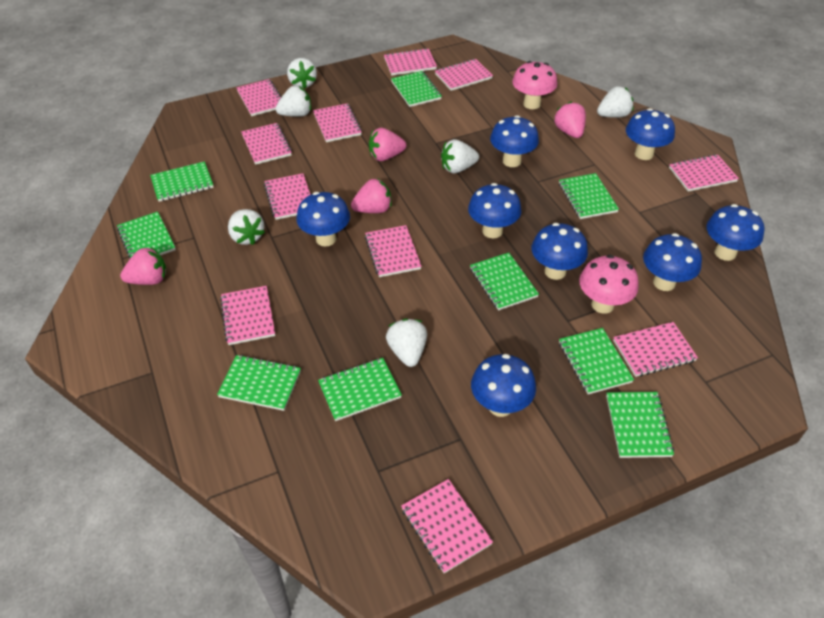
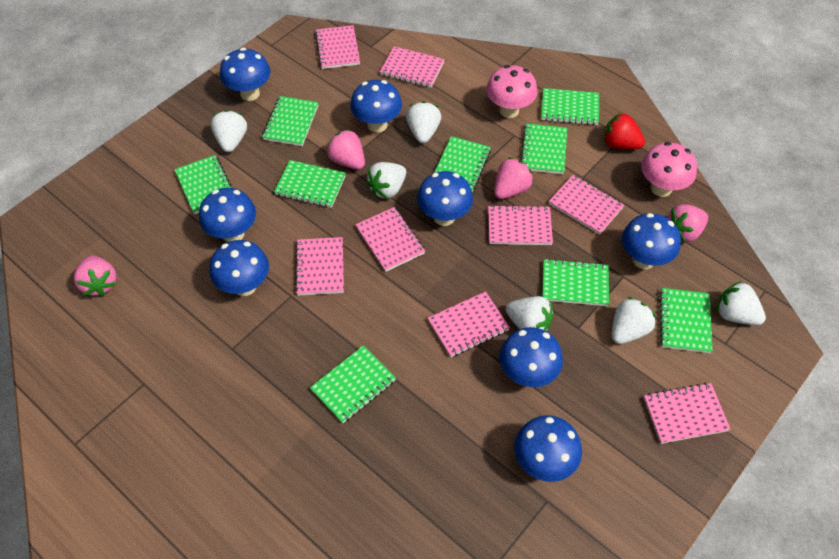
pink notebook: 11 -> 8
red strawberry: 0 -> 1

